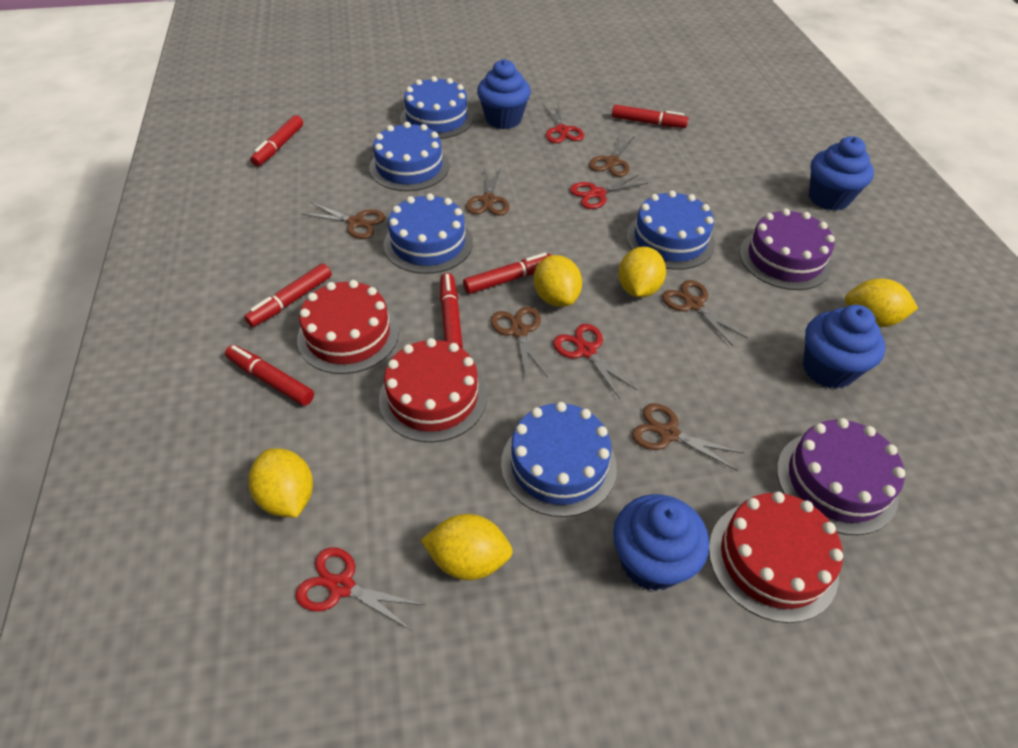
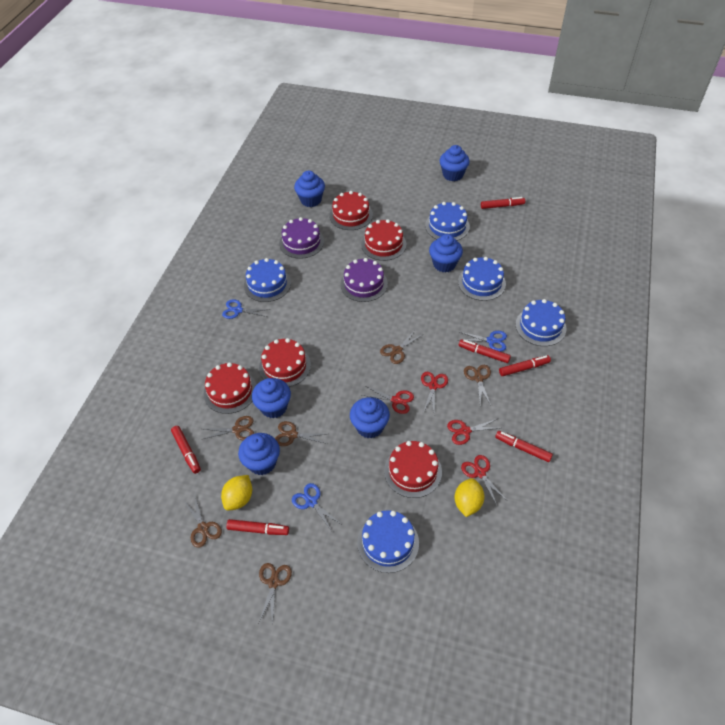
blue cupcake: 4 -> 6
blue scissors: 0 -> 3
red cake: 3 -> 5
yellow lemon: 5 -> 2

